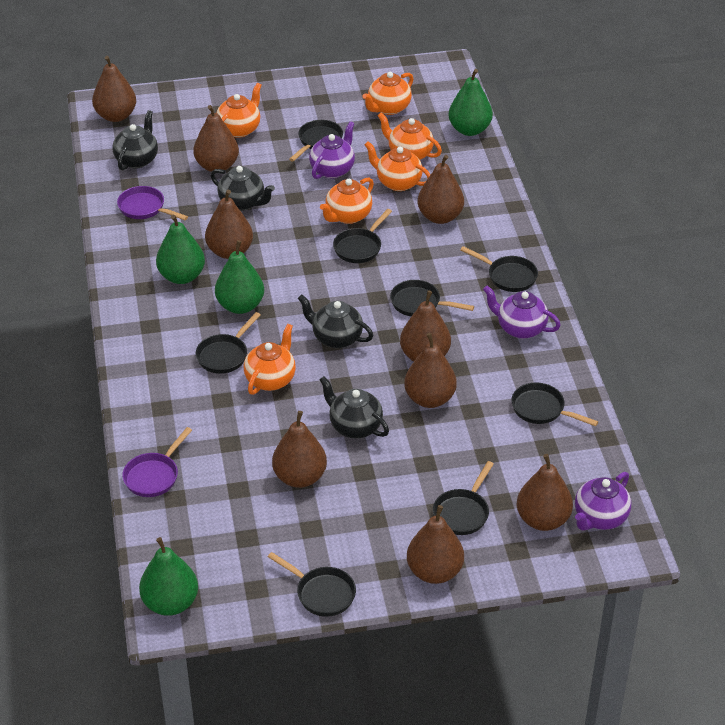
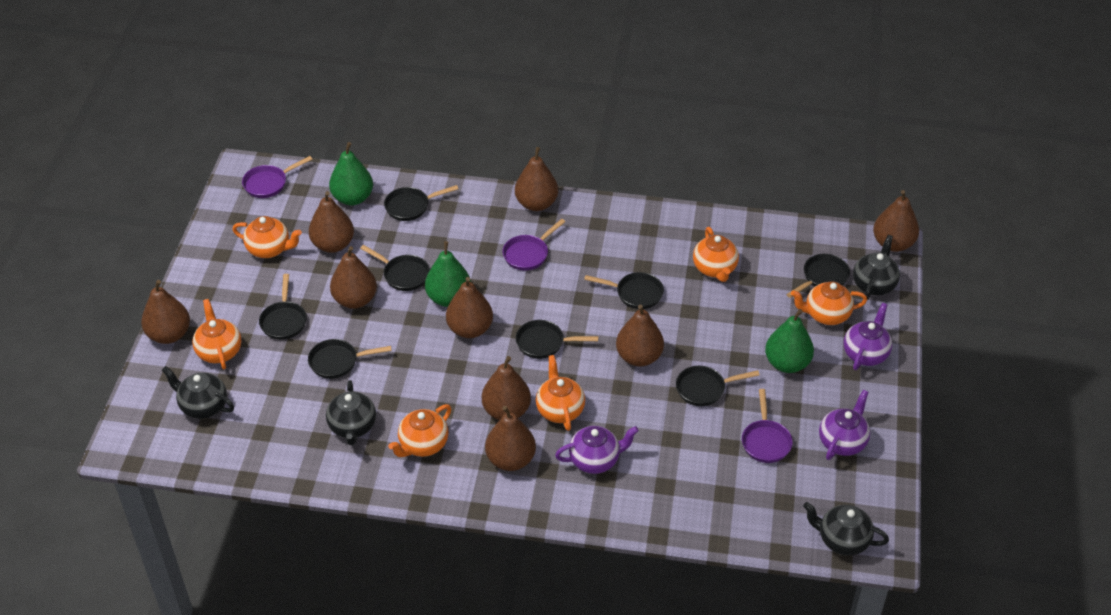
green pear: 4 -> 3
purple pan: 2 -> 3

